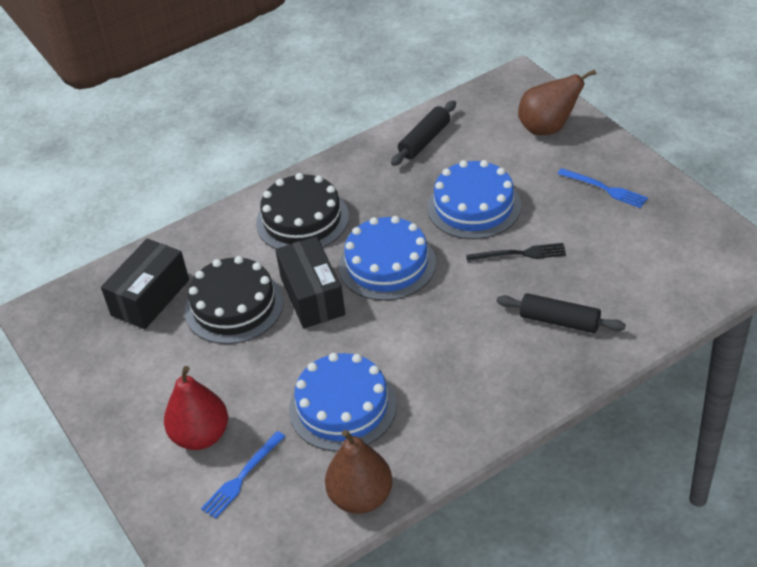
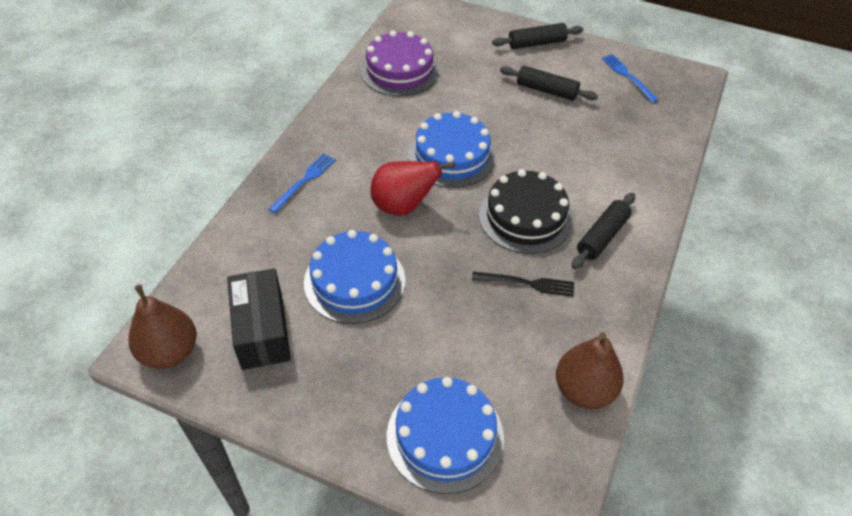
black box: 2 -> 1
black cake: 2 -> 1
black rolling pin: 2 -> 3
purple cake: 0 -> 1

